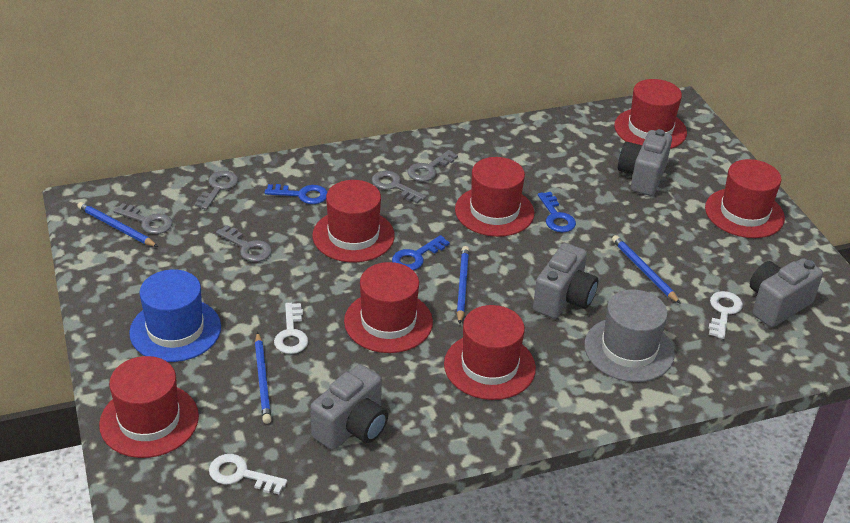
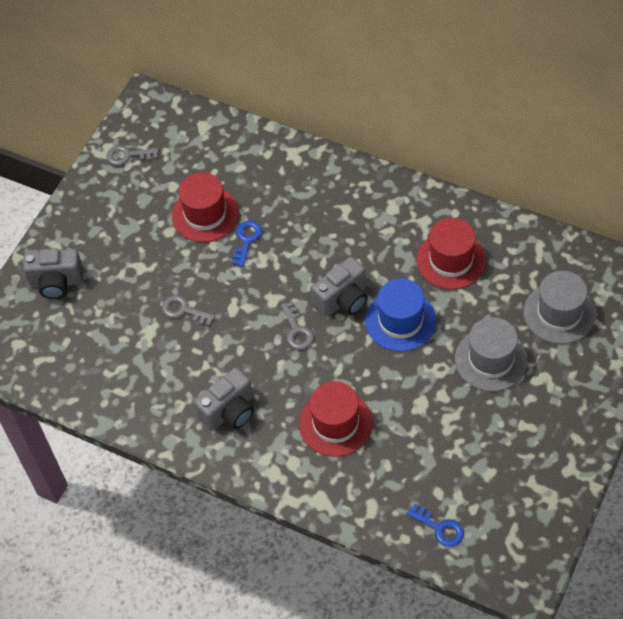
blue key: 3 -> 2
blue pencil: 4 -> 0
grey camera: 4 -> 3
grey hat: 1 -> 2
grey key: 5 -> 3
red hat: 7 -> 3
white key: 3 -> 0

